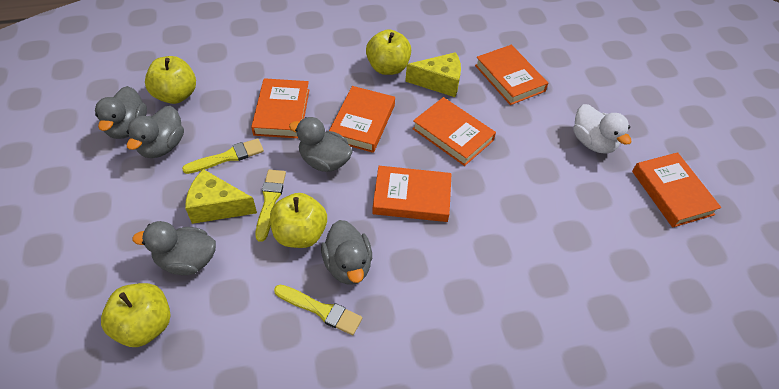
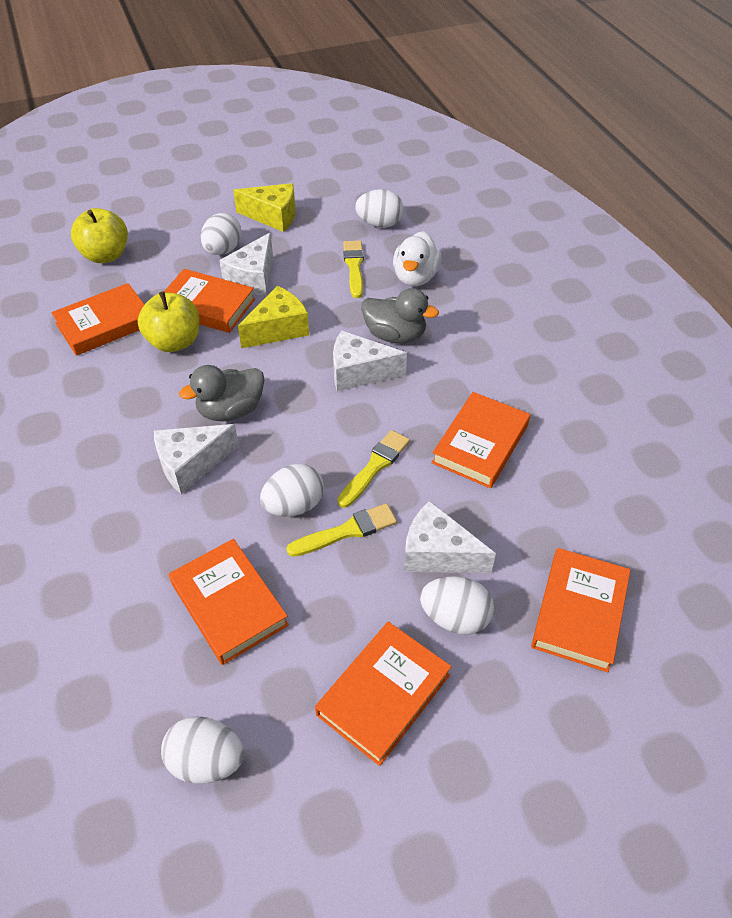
grey duck: 5 -> 2
white cheese: 0 -> 4
white egg: 0 -> 5
yellow apple: 4 -> 2

